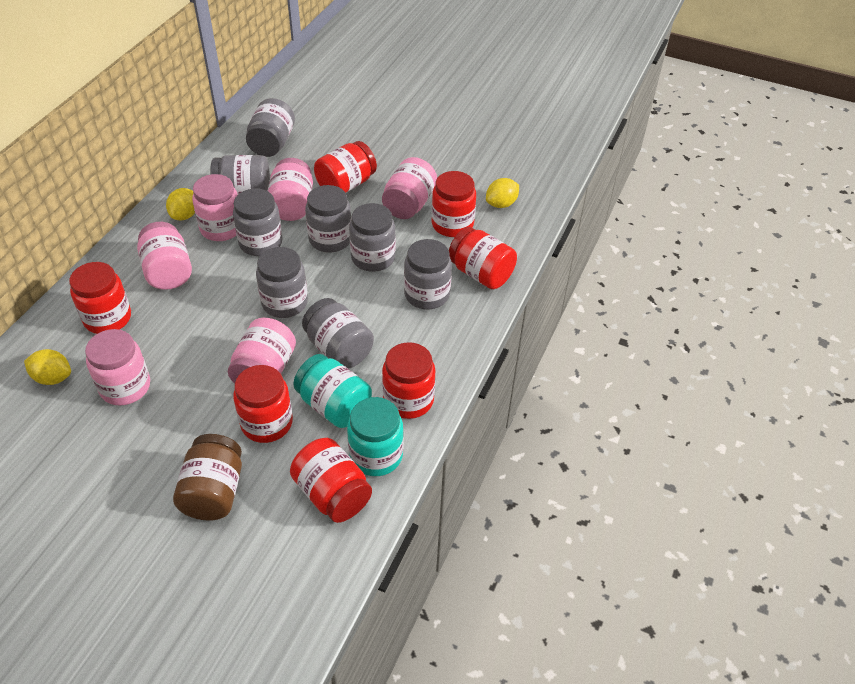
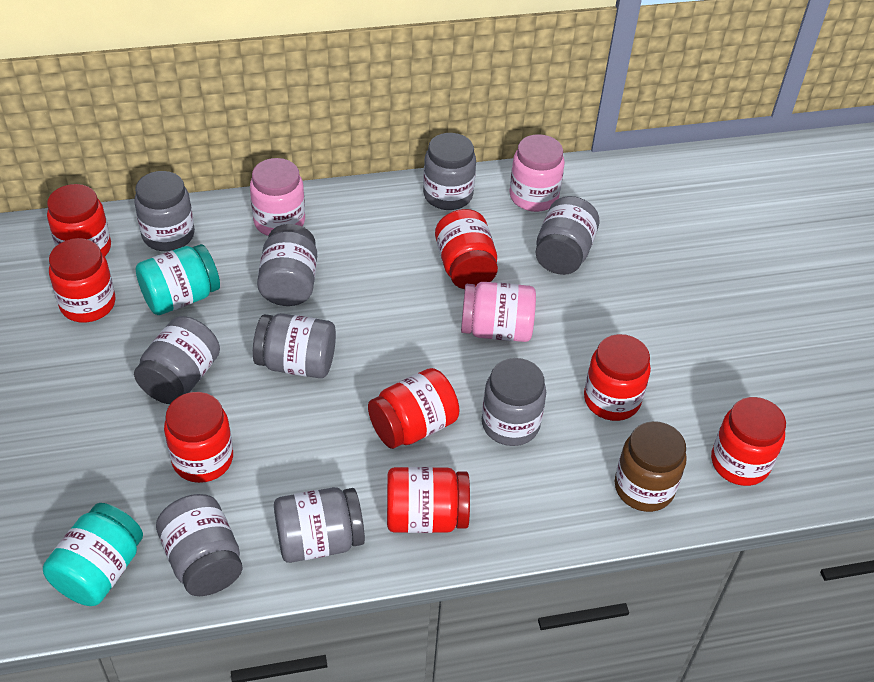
grey jar: 8 -> 9
pink jar: 6 -> 3
red jar: 7 -> 8
yellow lemon: 3 -> 0

